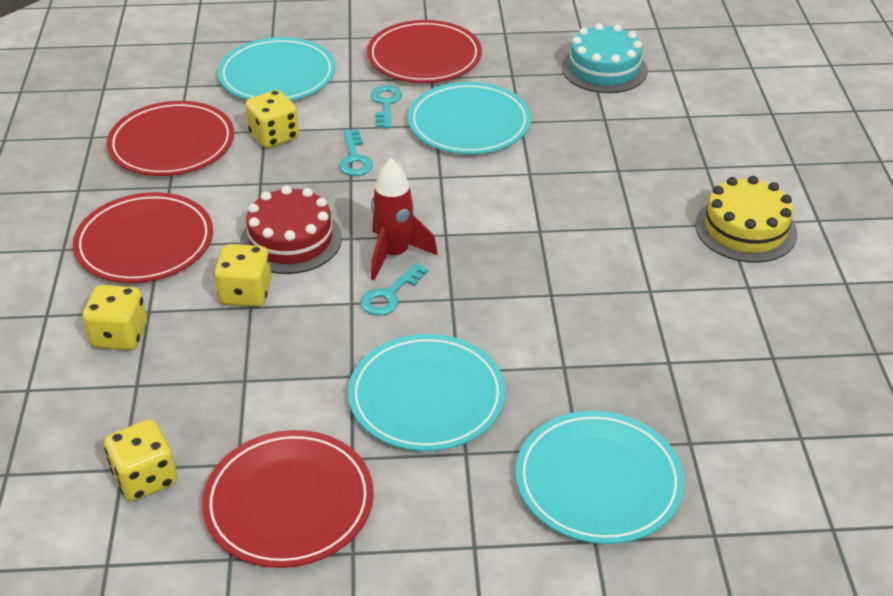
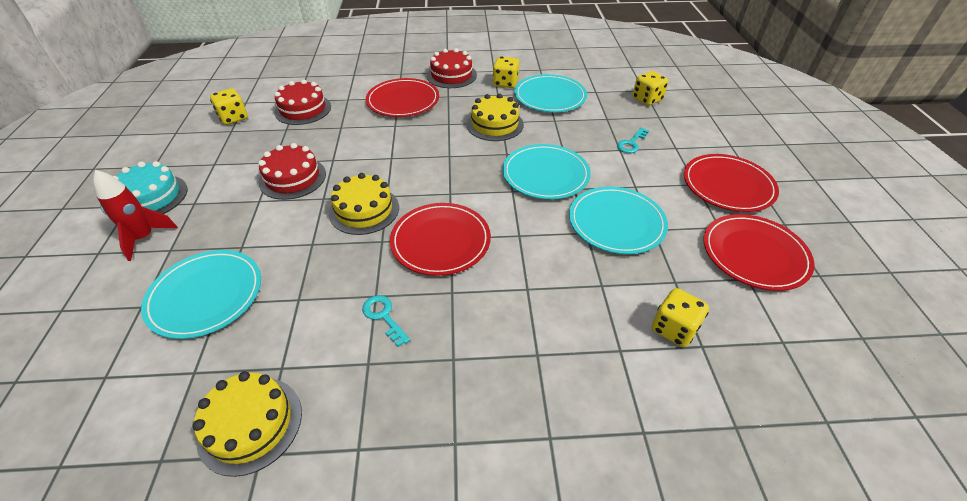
red cake: 1 -> 3
turquoise key: 3 -> 2
yellow cake: 1 -> 3

